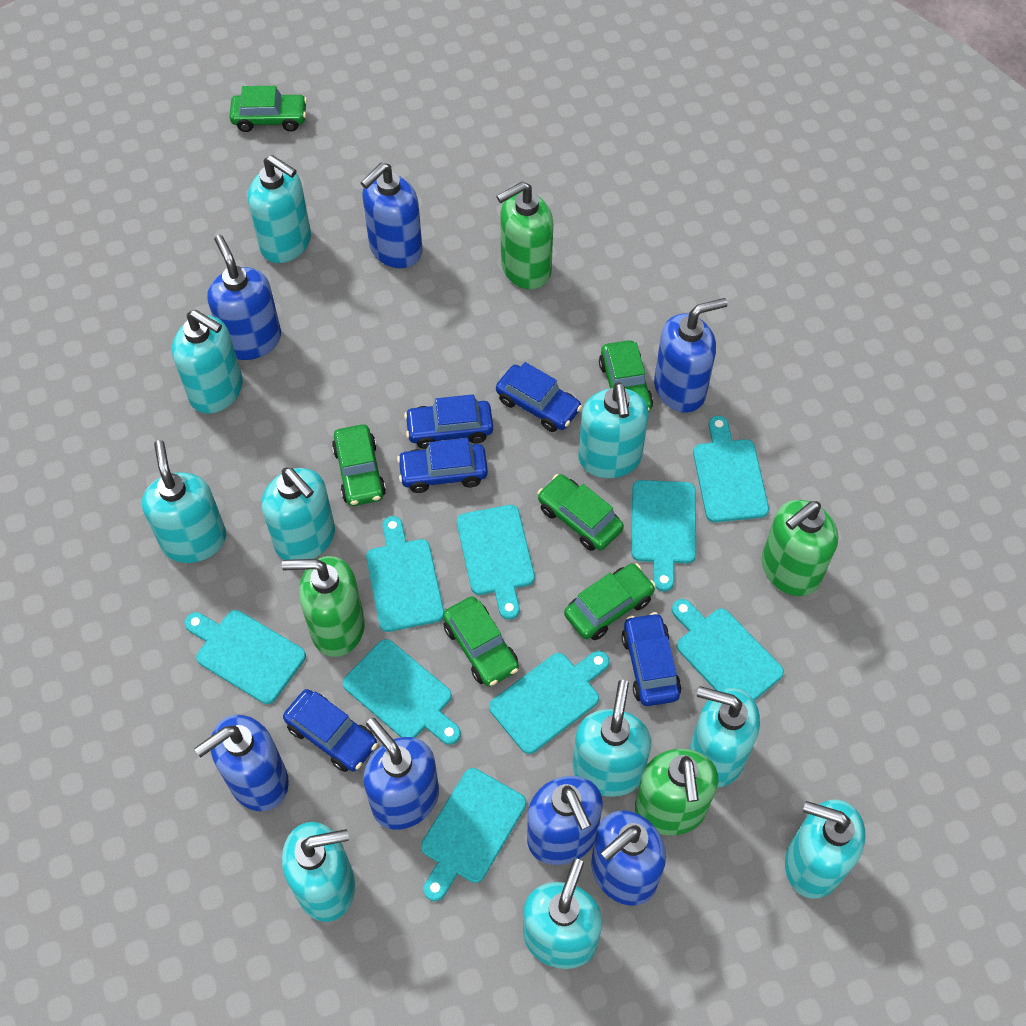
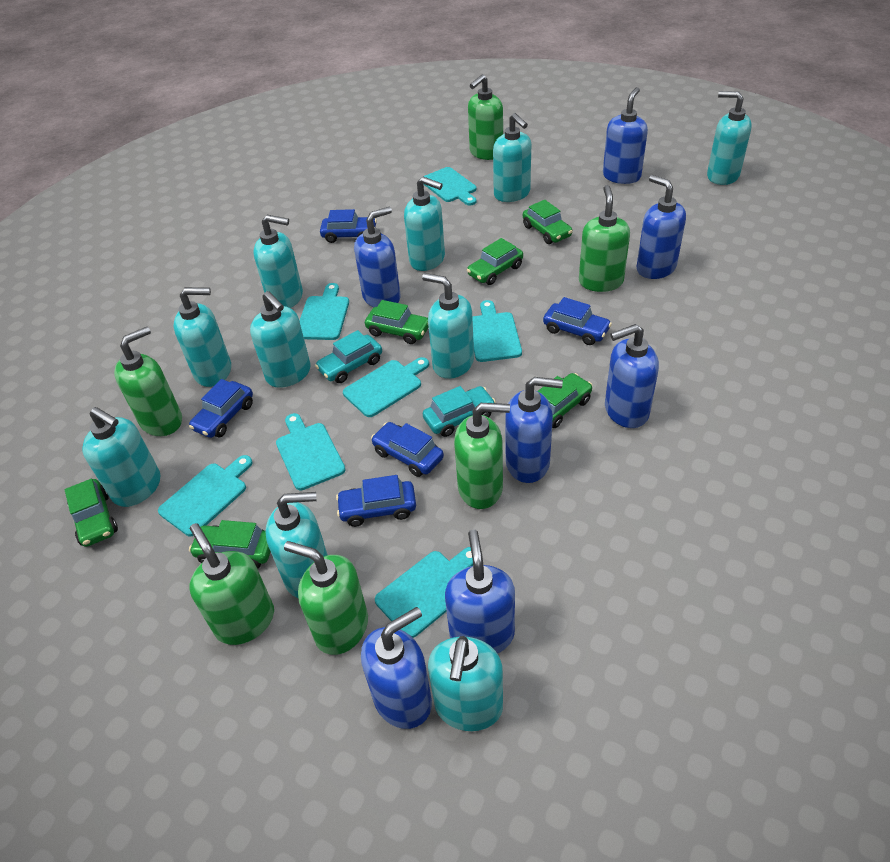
green soap dispenser: 4 -> 6
turquoise car: 0 -> 2
turquoise cutting board: 9 -> 7

